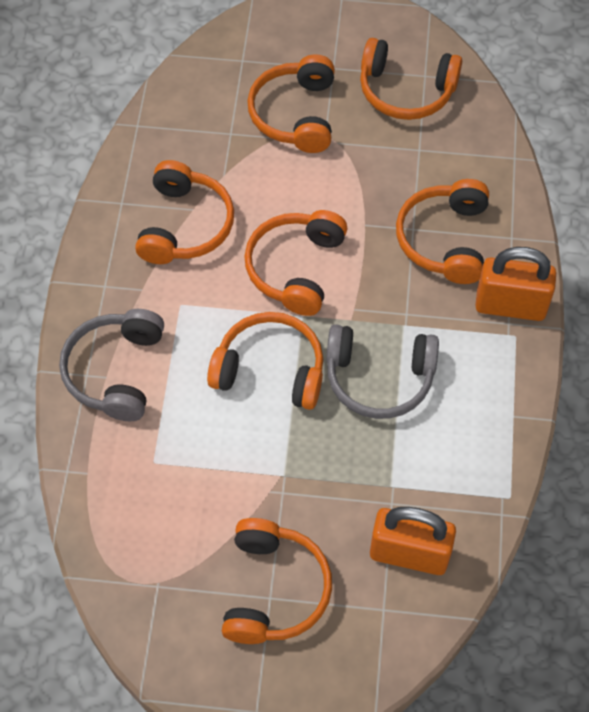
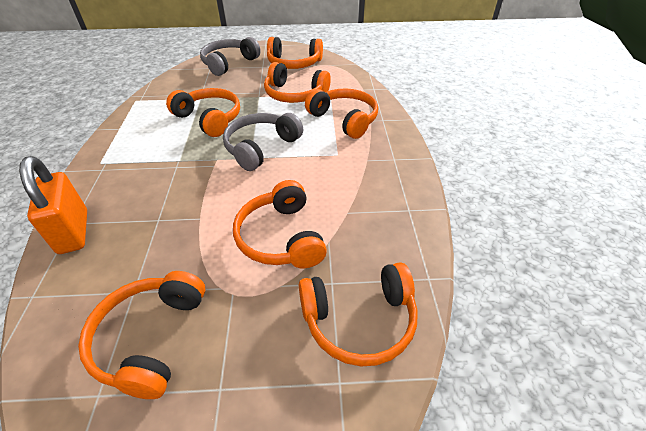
orange padlock: 2 -> 1

